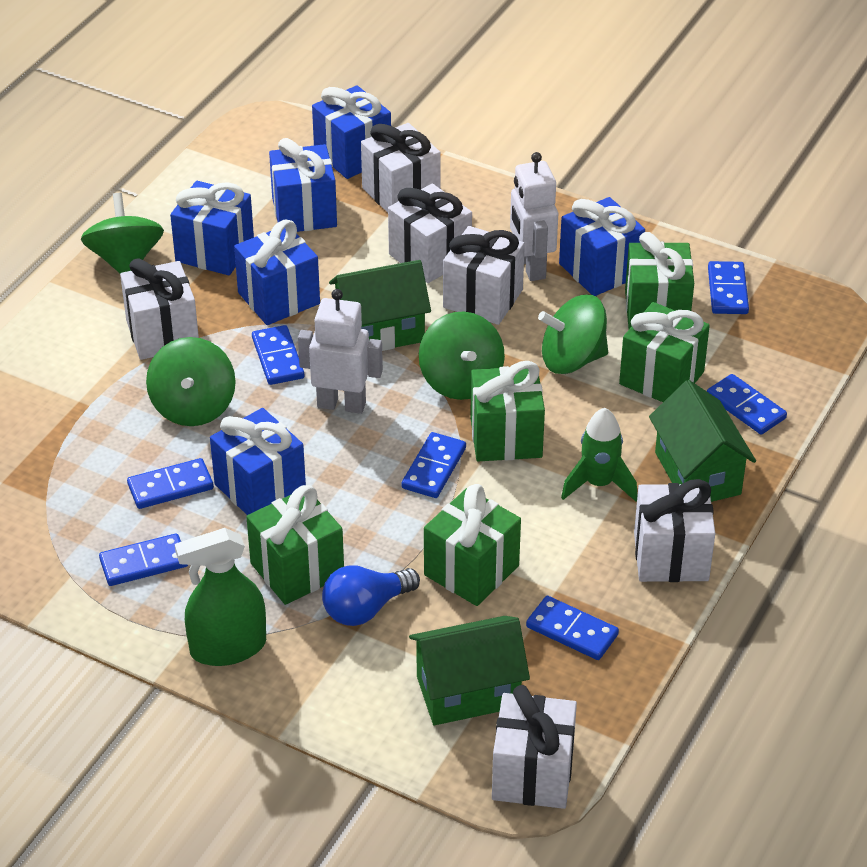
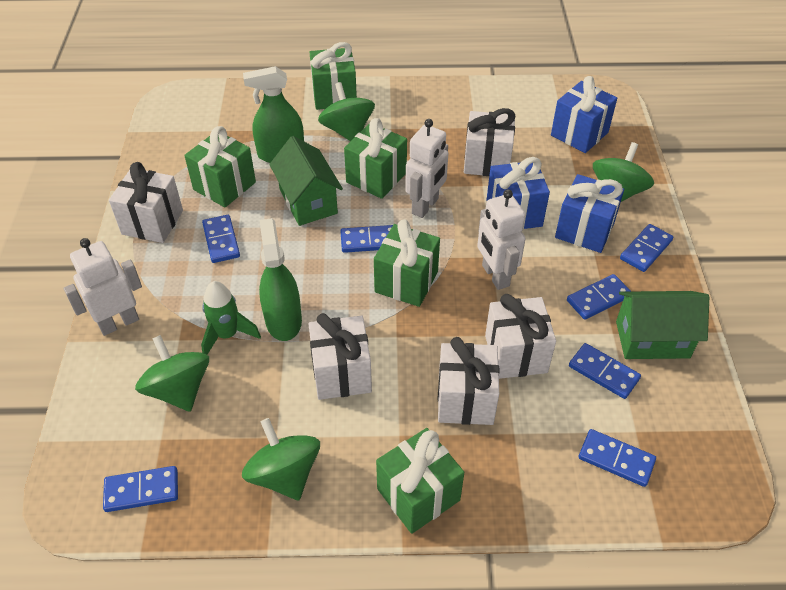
blue gift: 6 -> 3
blue light bulb: 1 -> 0
green house: 3 -> 2
green spray bottle: 1 -> 2
white gift: 6 -> 5
white robot: 2 -> 3

